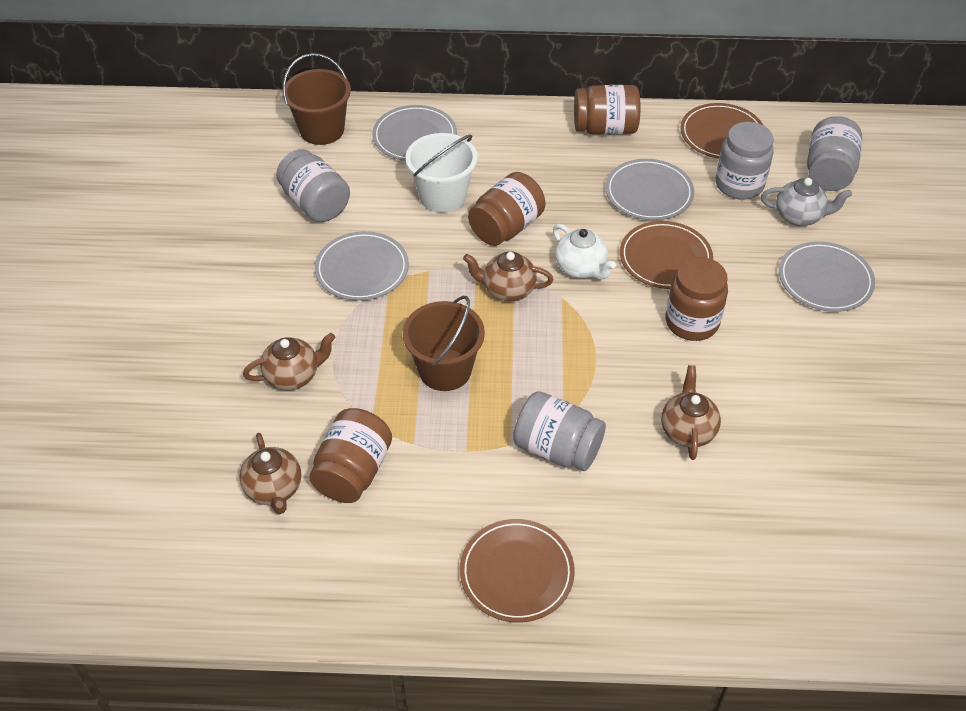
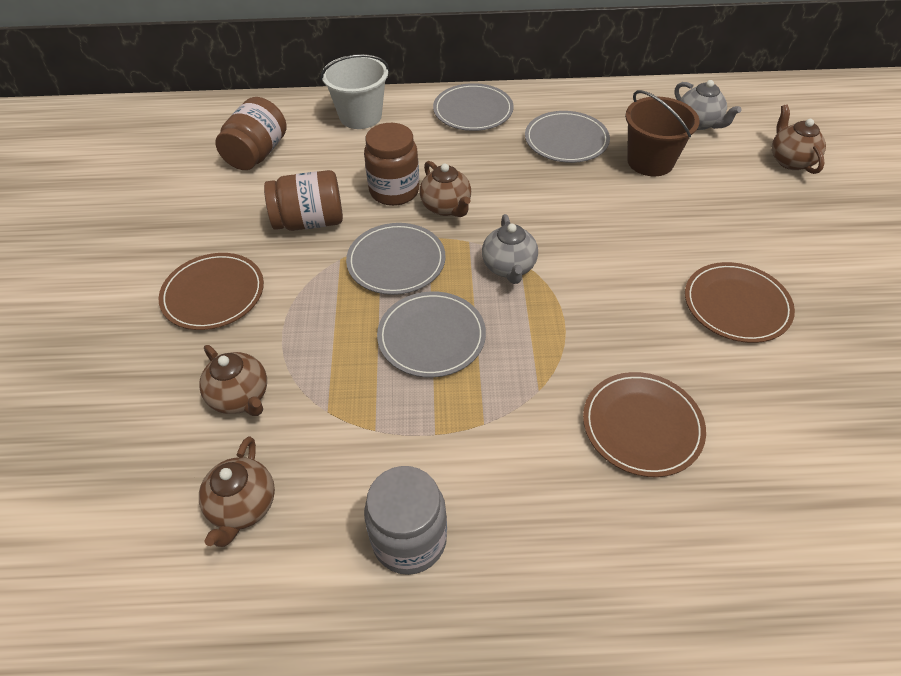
brown bucket: 2 -> 1
brown jar: 4 -> 3
grey jar: 4 -> 1
grey teapot: 1 -> 2
white teapot: 1 -> 0

